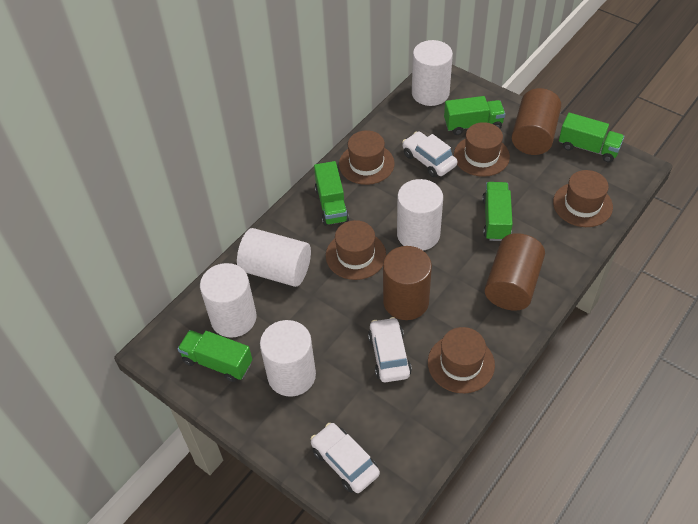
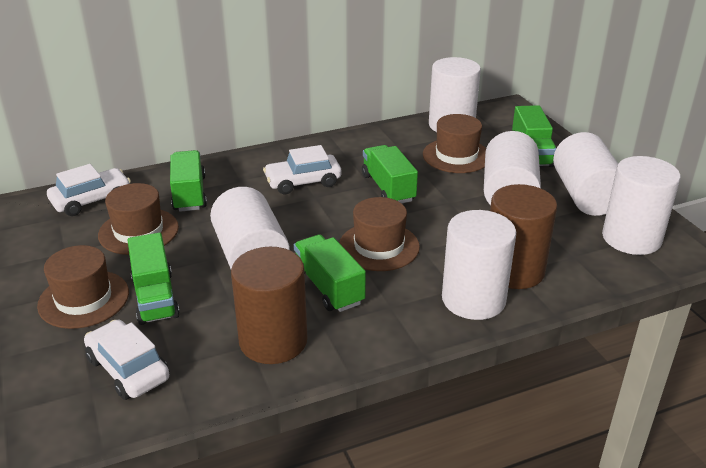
brown cylinder: 3 -> 2
brown hat: 5 -> 4
white cylinder: 5 -> 6

